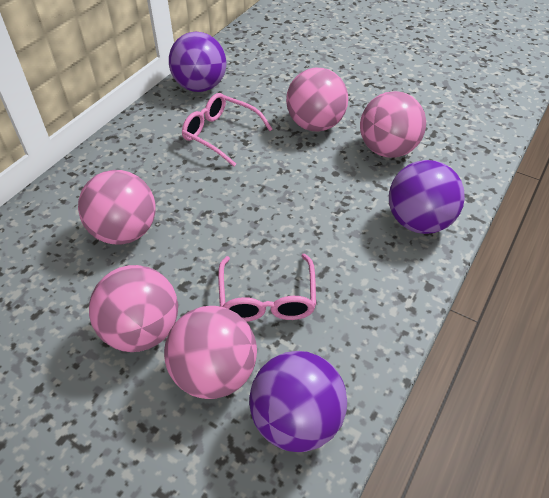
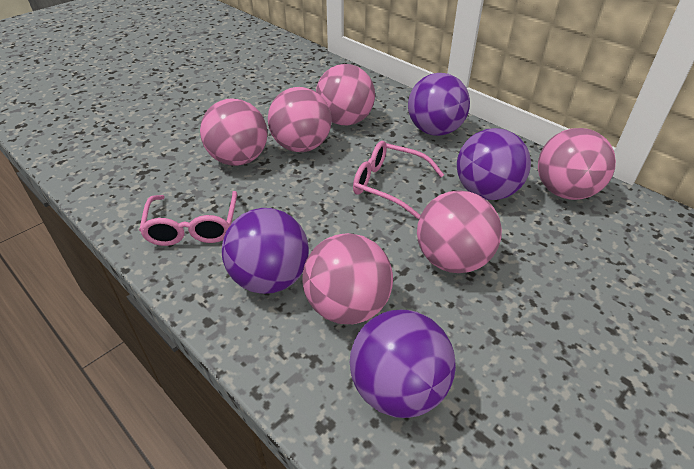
pink ball: 5 -> 6
purple ball: 3 -> 4

